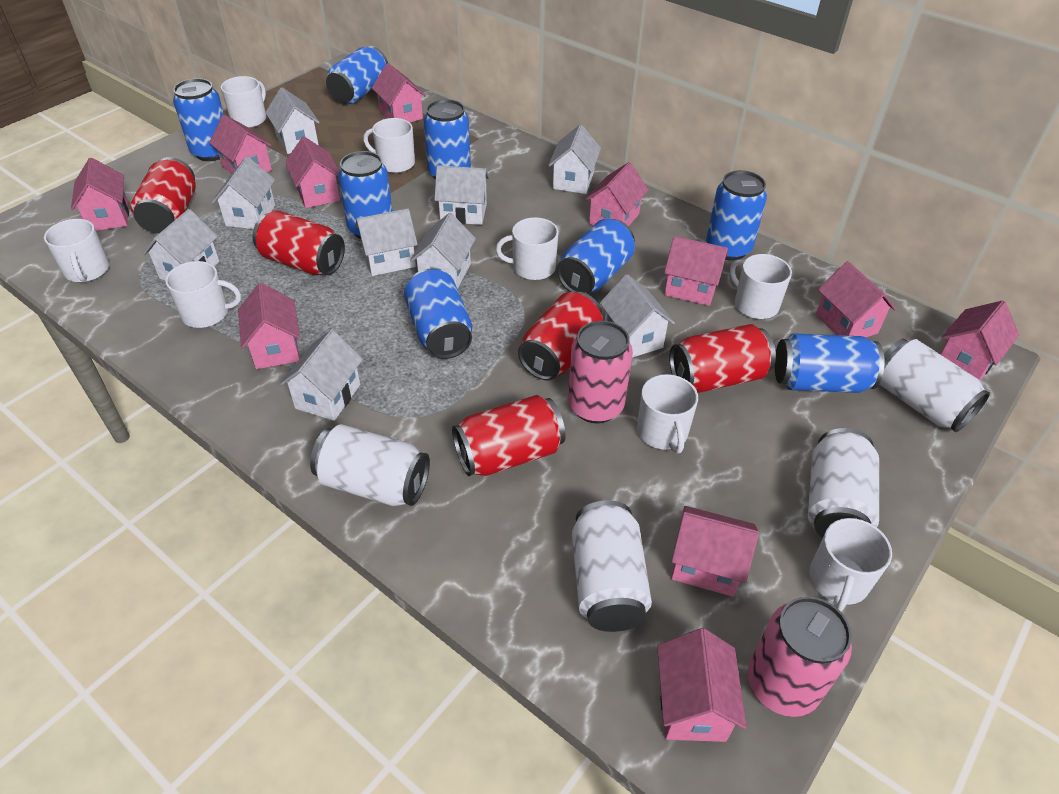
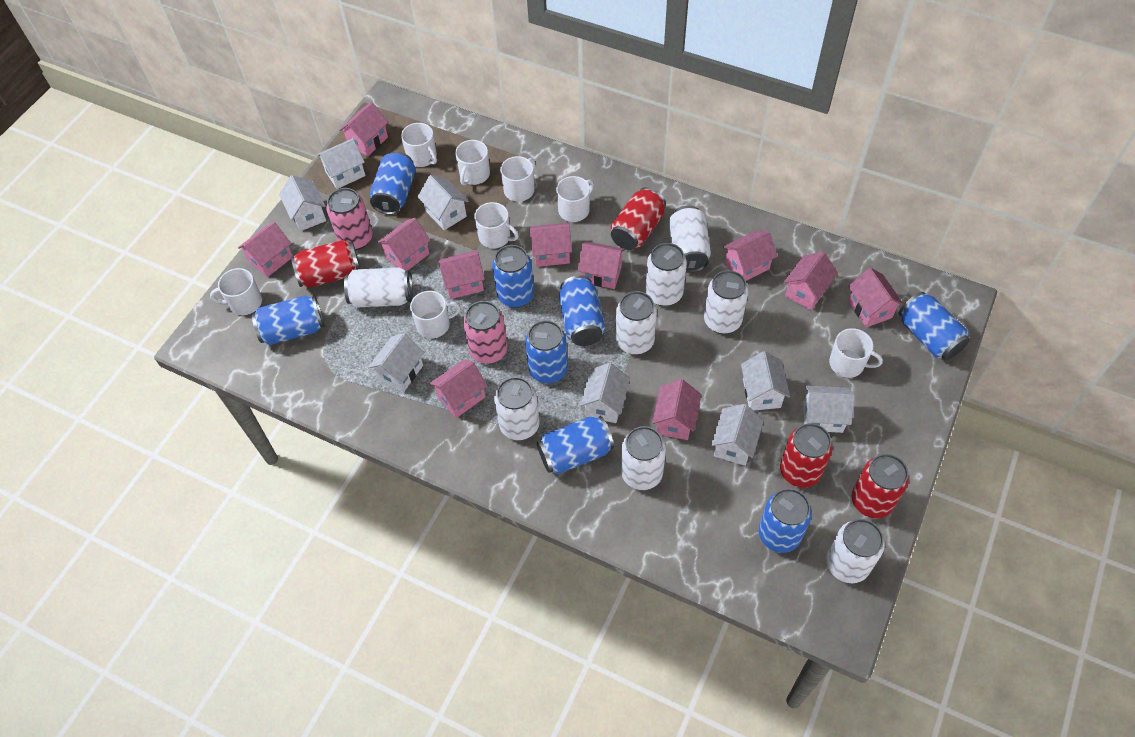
red can: 5 -> 4
white can: 4 -> 8
white house: 9 -> 8

